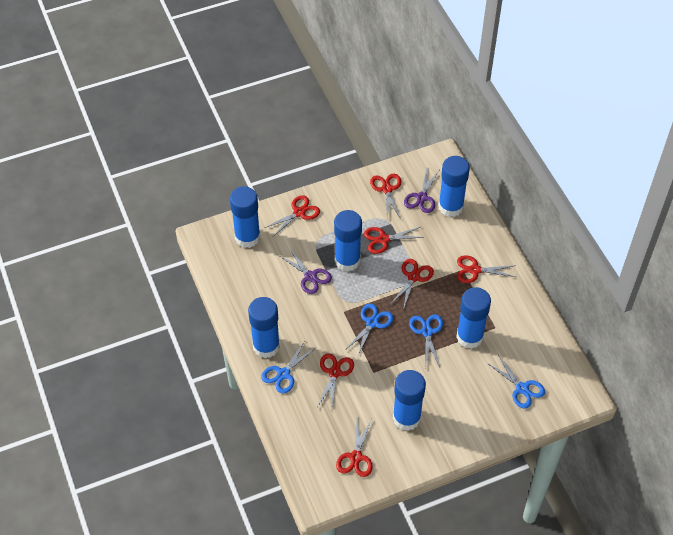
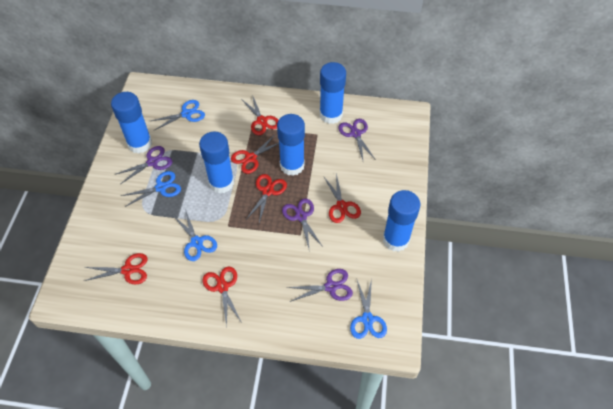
blue glue stick: 6 -> 5
purple scissors: 2 -> 4
red scissors: 7 -> 6

